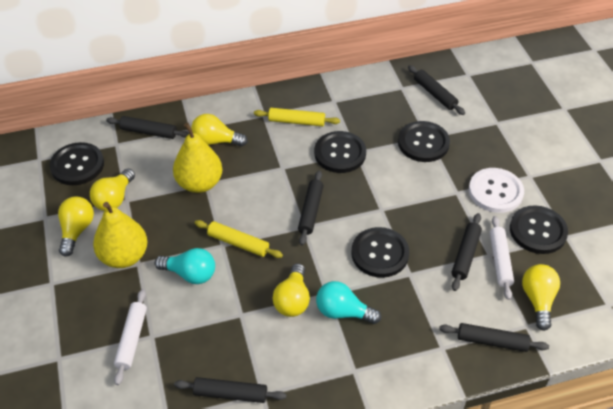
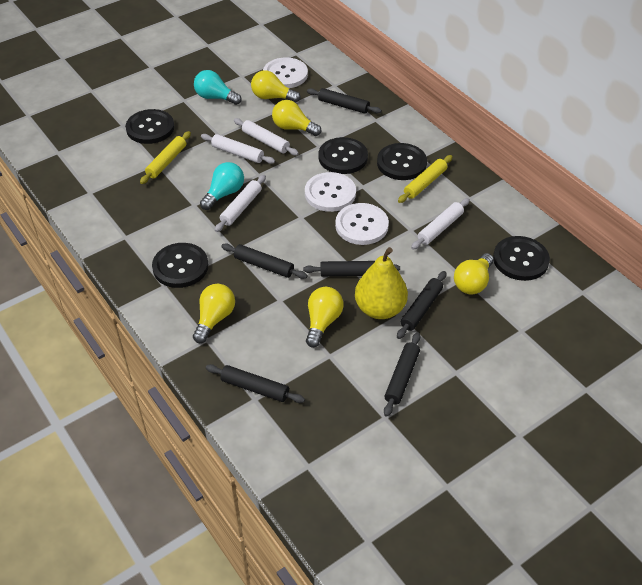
white button: 1 -> 3
white rolling pin: 2 -> 4
yellow pear: 2 -> 1

